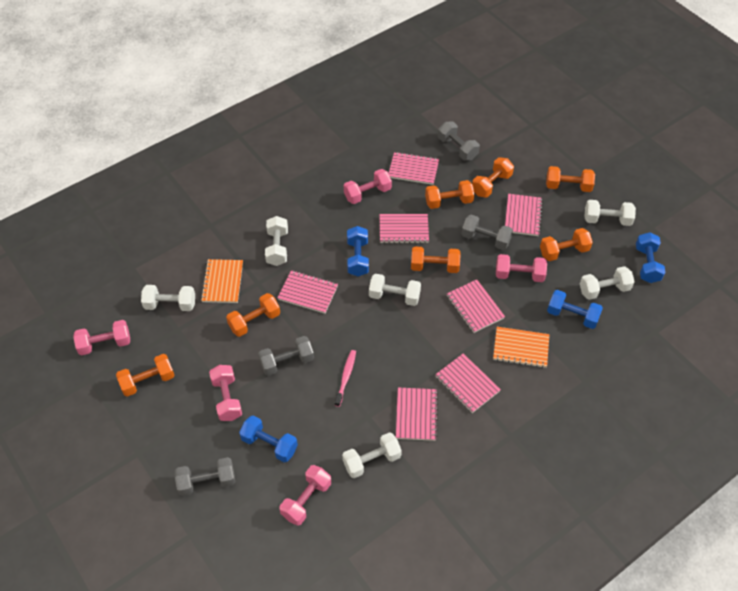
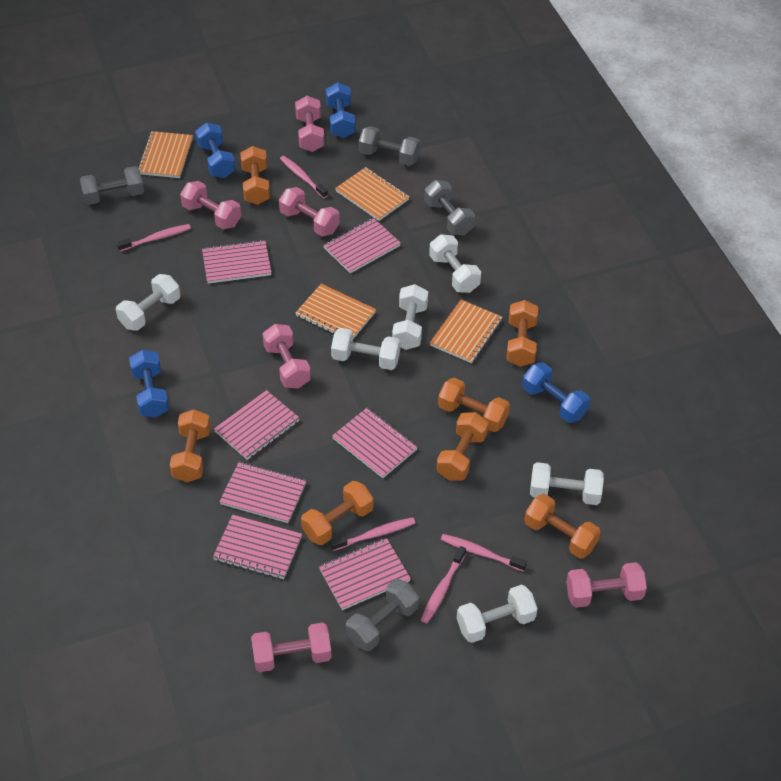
orange notebook: 2 -> 4
pink dumbbell: 5 -> 6
pink toothbrush: 1 -> 5

